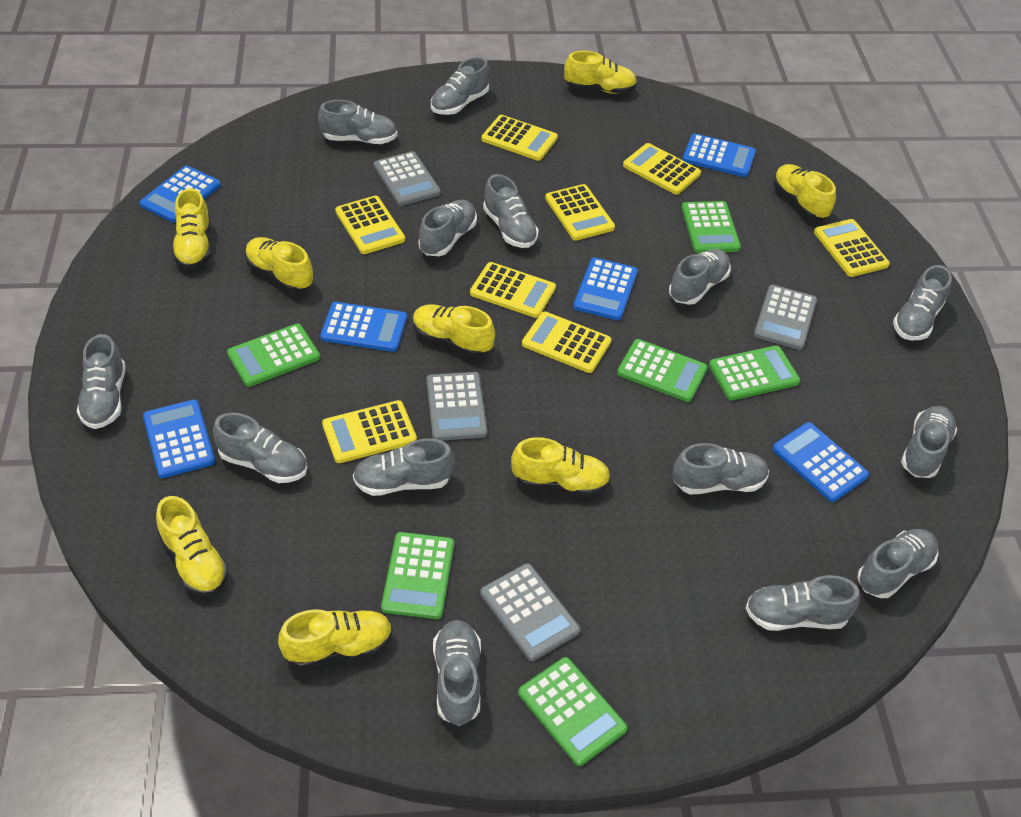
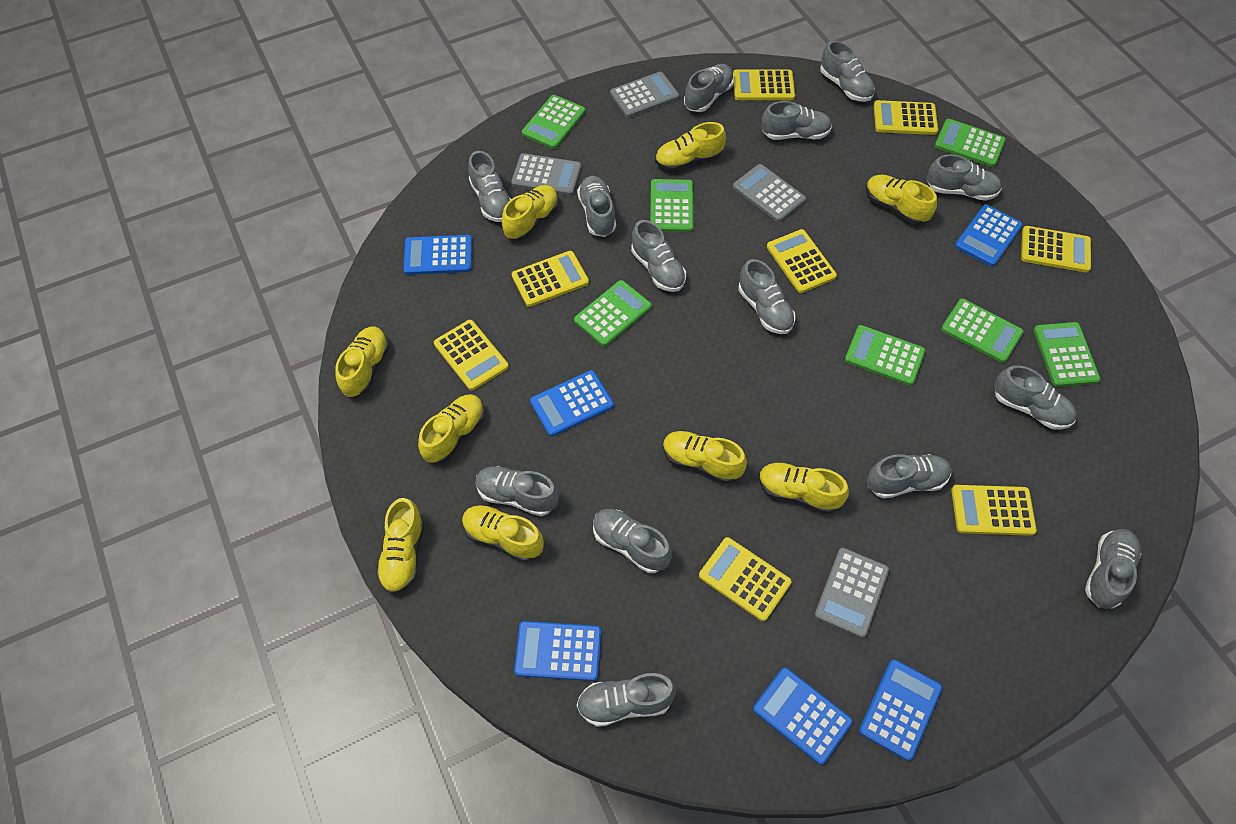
green calculator: 6 -> 7
yellow shoe: 8 -> 9

